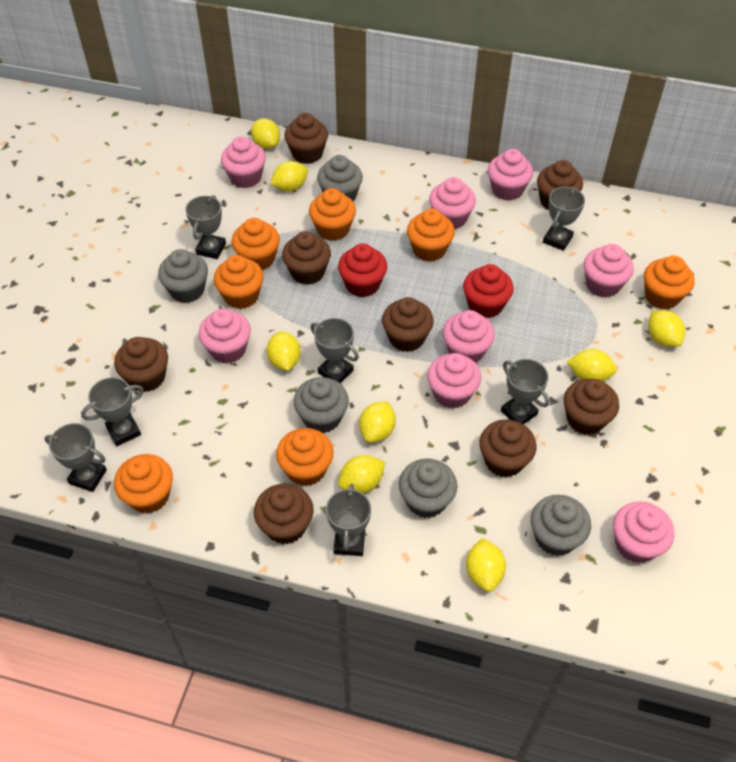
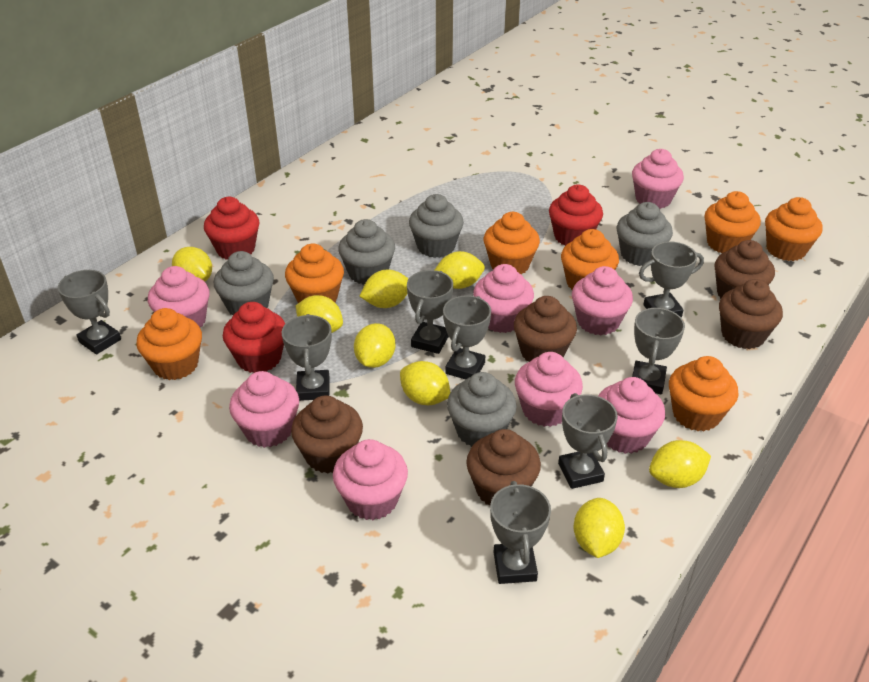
brown cupcake: 8 -> 5
grey trophy: 7 -> 8
red cupcake: 2 -> 3

